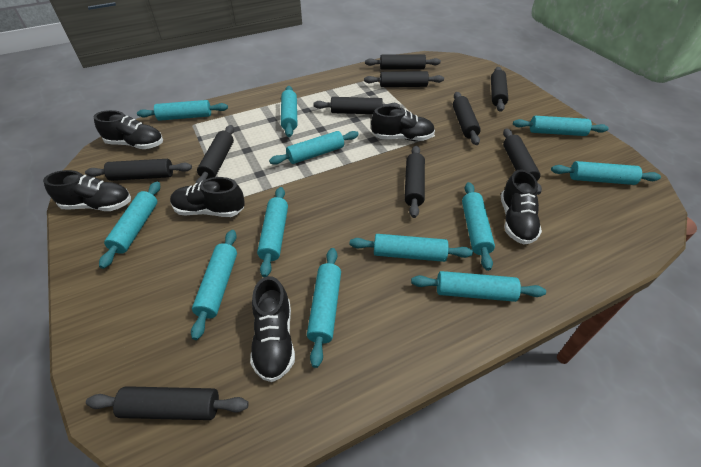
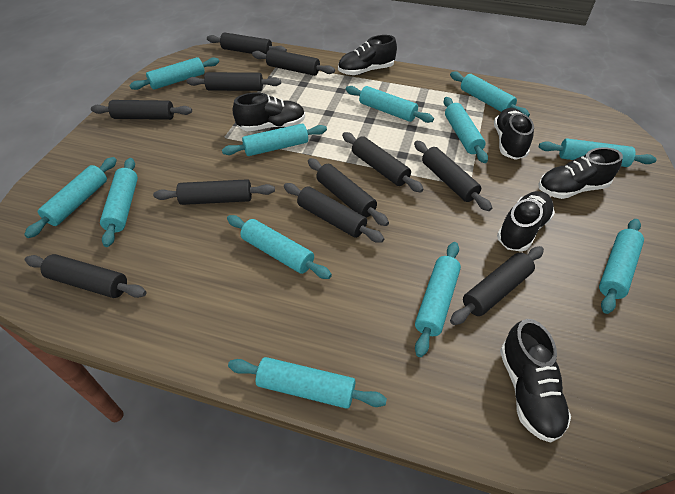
black rolling pin: 10 -> 11

